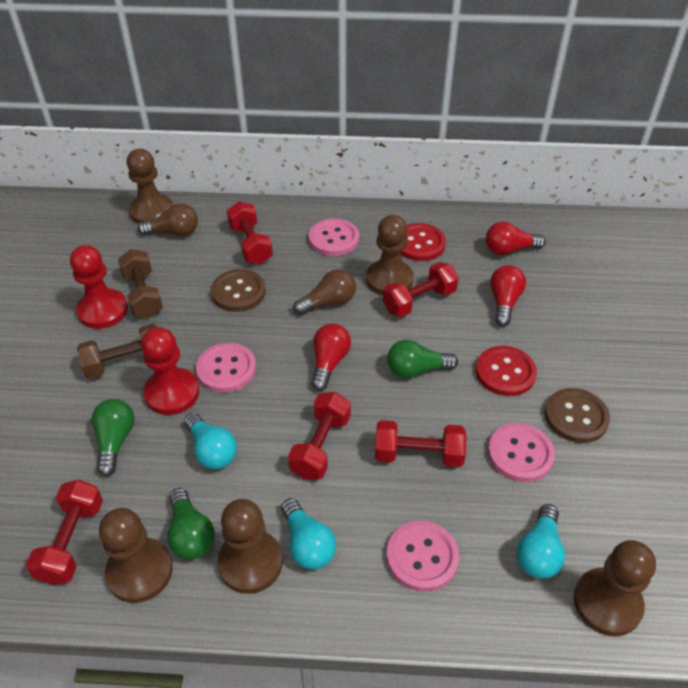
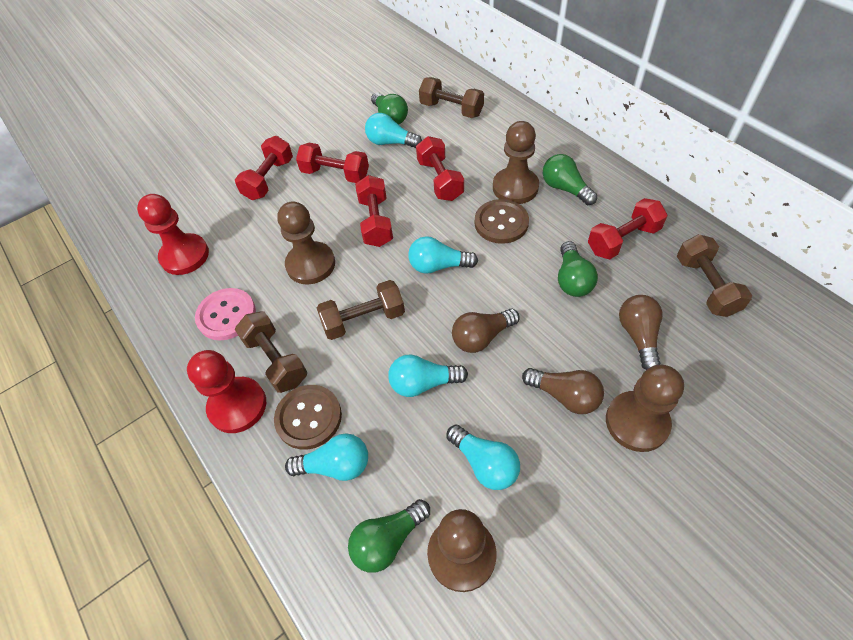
brown dumbbell: 2 -> 4
brown light bulb: 2 -> 3
brown pawn: 5 -> 4
green light bulb: 3 -> 4
pink button: 4 -> 1
red button: 2 -> 0
red light bulb: 3 -> 0
turquoise light bulb: 3 -> 5

